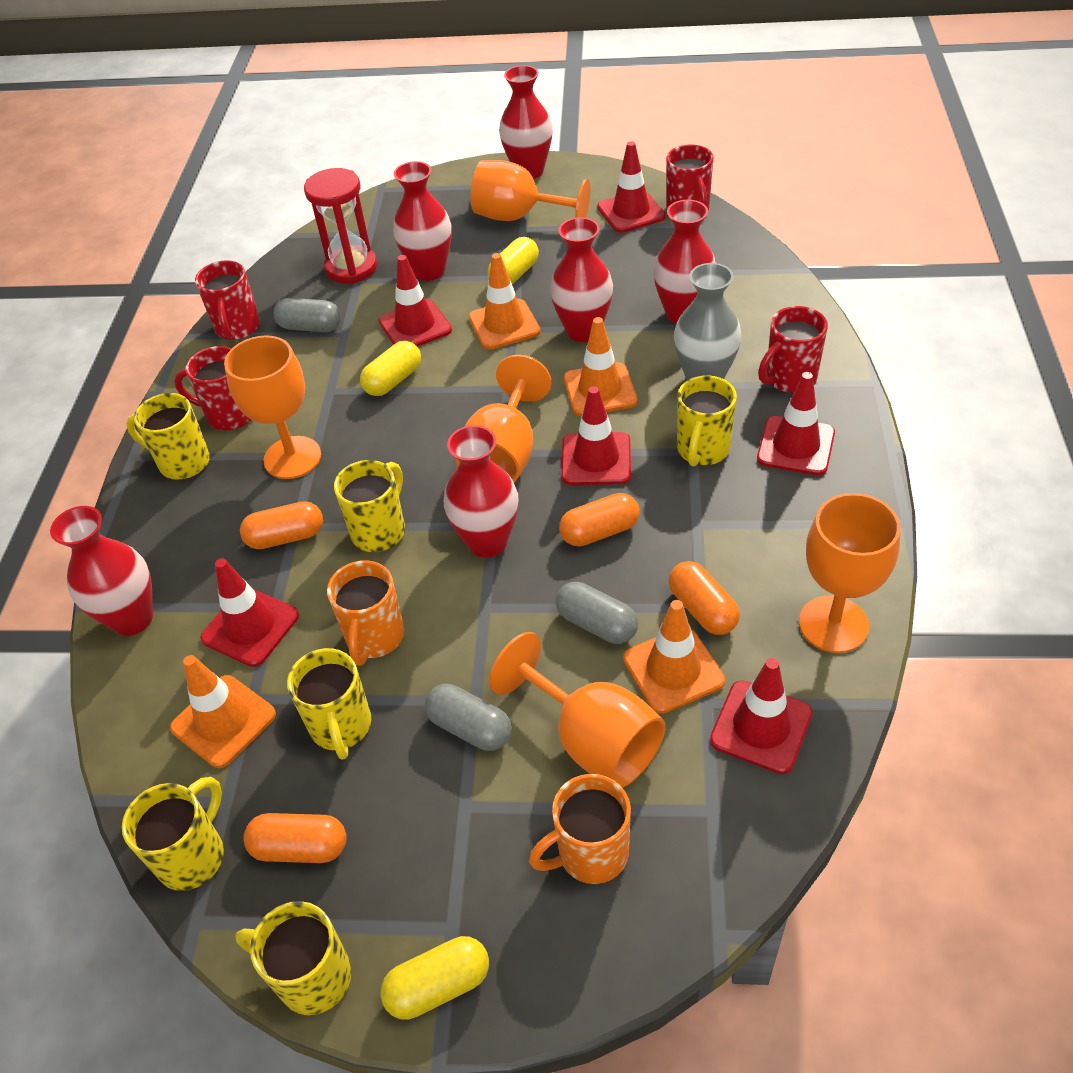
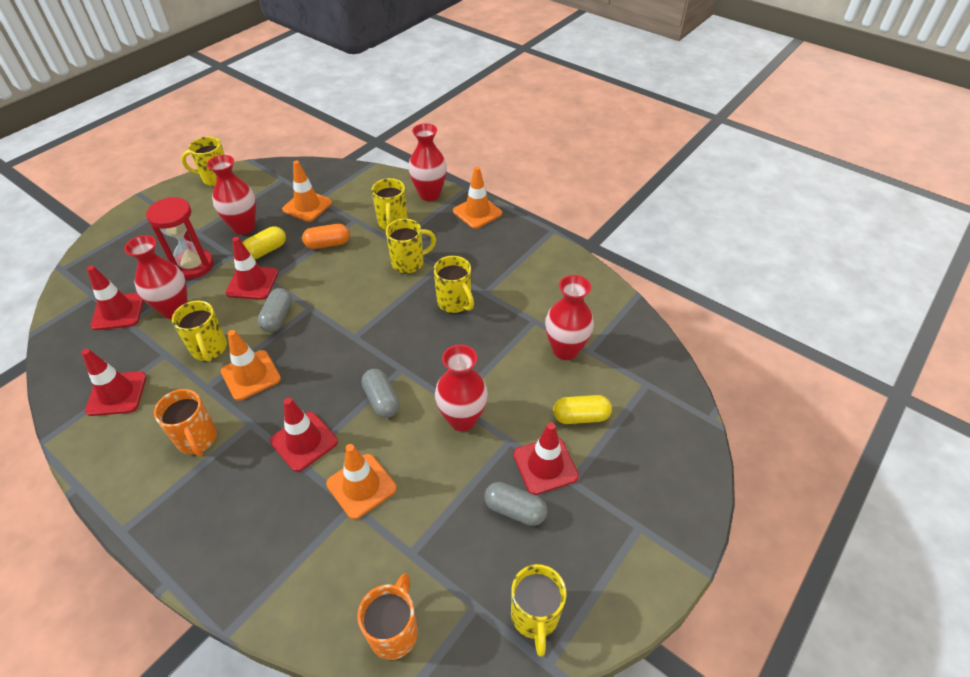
grey vase: 1 -> 0
orange capsule: 4 -> 1
orange goblet: 5 -> 0
red mug: 4 -> 0
red traffic cone: 6 -> 5
red vase: 6 -> 5
yellow capsule: 3 -> 2

